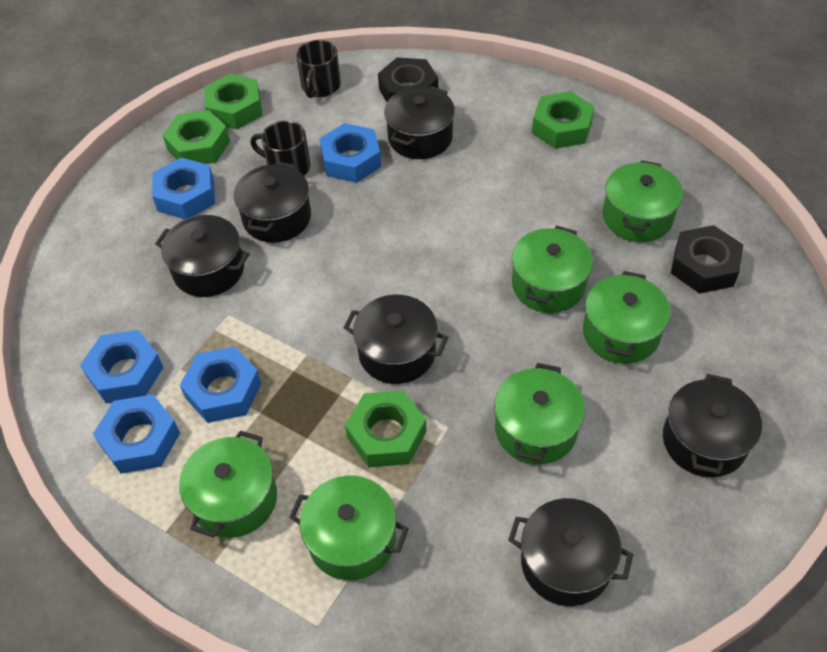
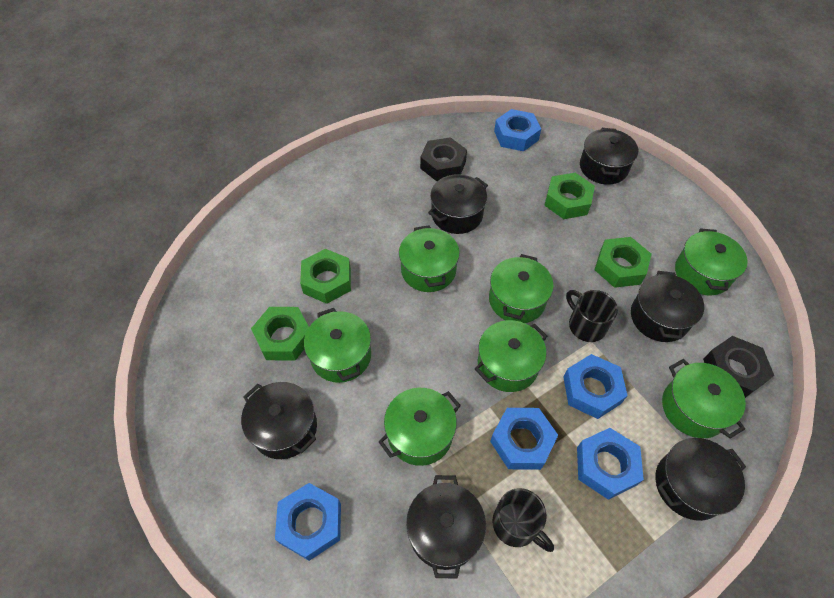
green pot: 6 -> 7

